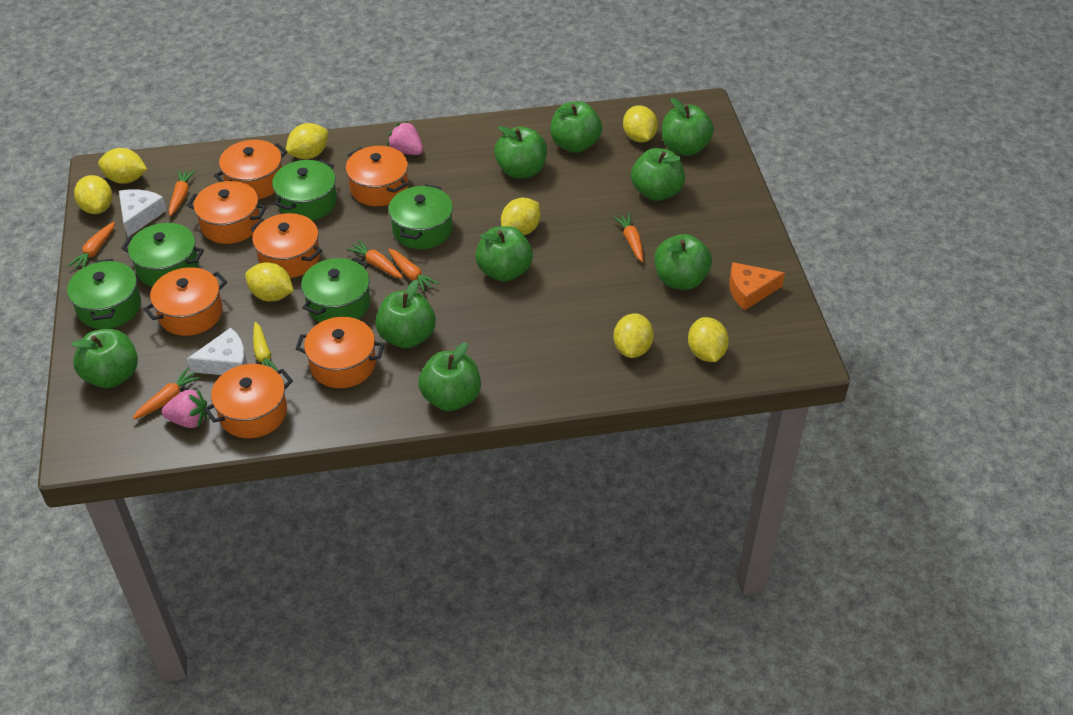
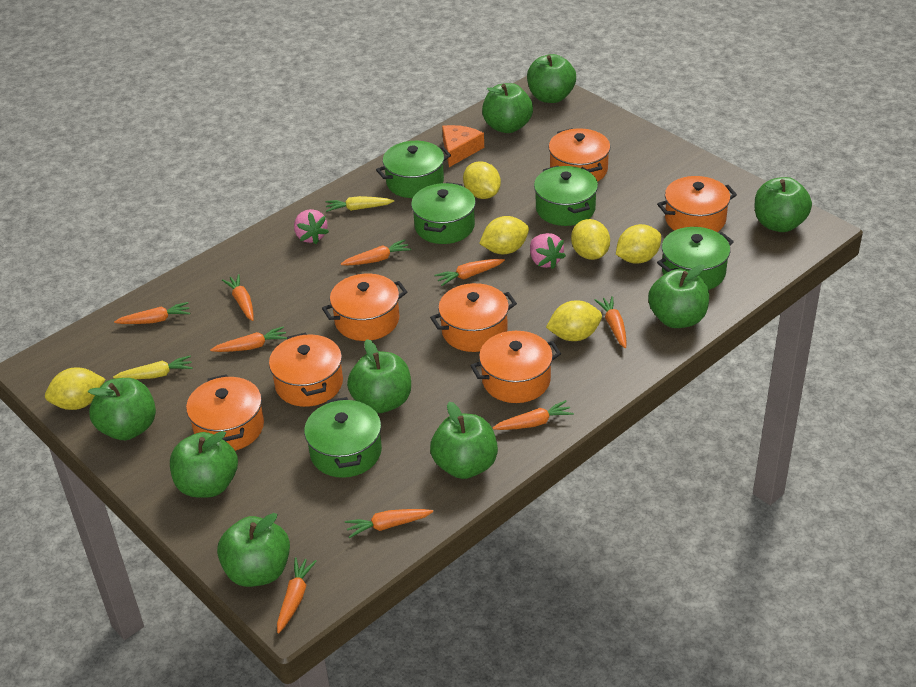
orange carrot: 6 -> 9
white cheese: 2 -> 0
yellow carrot: 1 -> 2
yellow lemon: 8 -> 6

